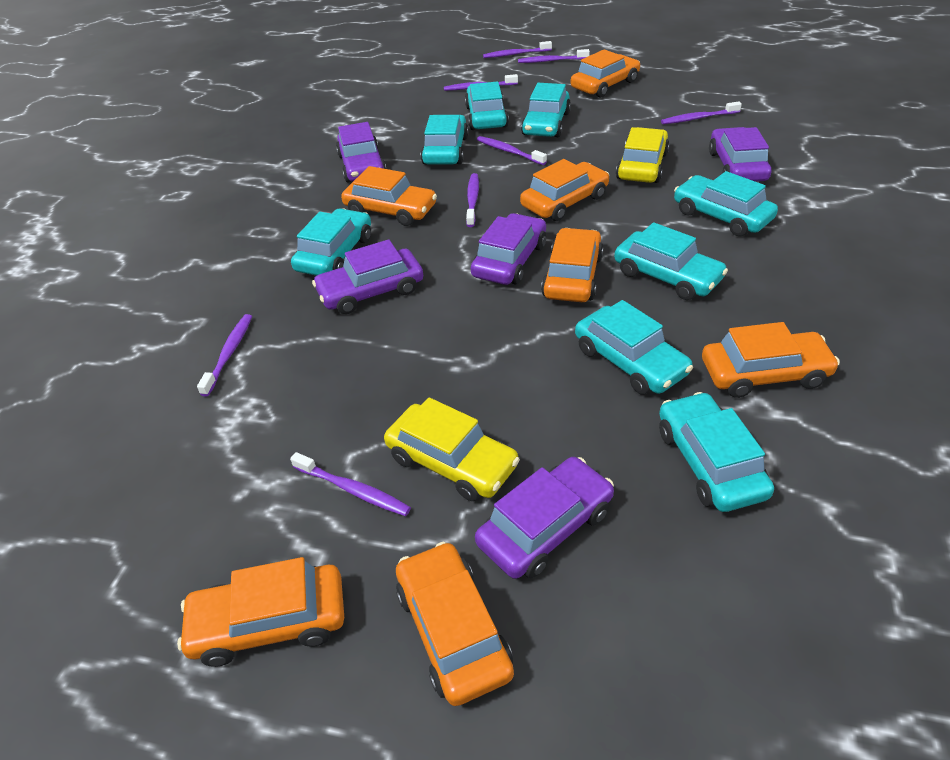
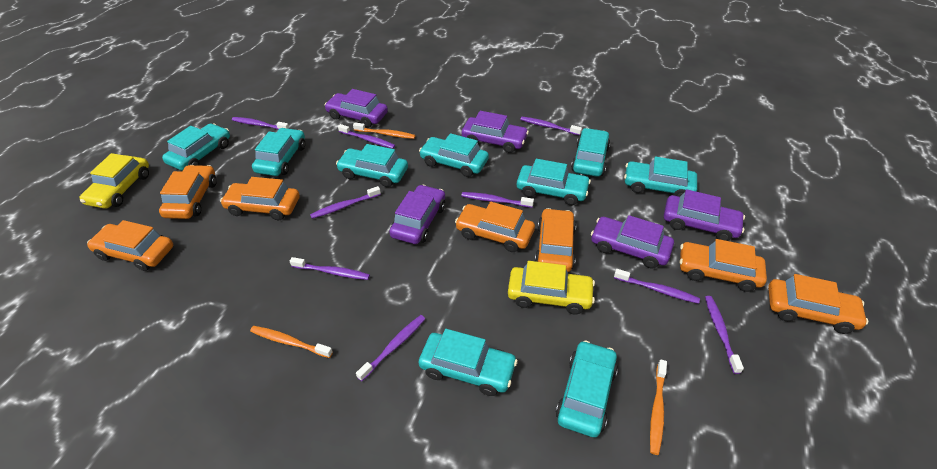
orange toothbrush: 0 -> 3
purple toothbrush: 8 -> 9
turquoise car: 8 -> 9

